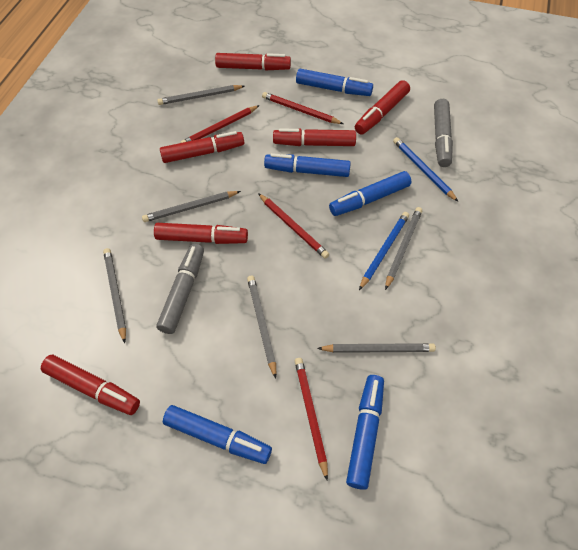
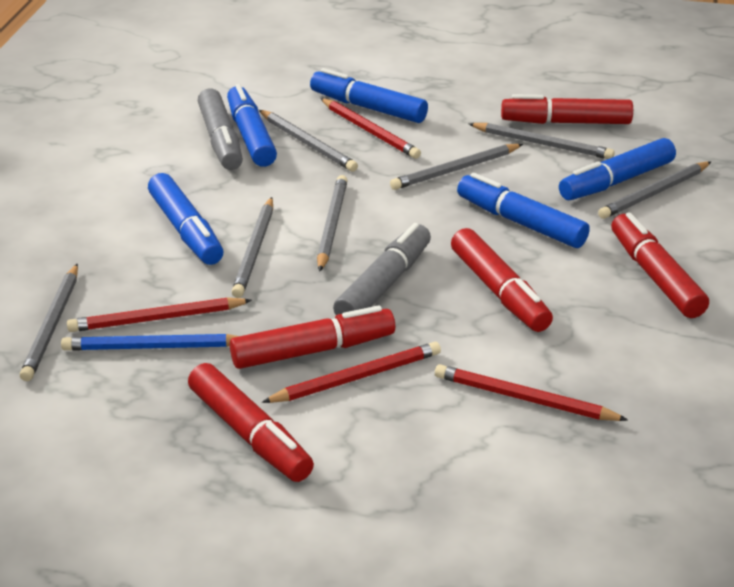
blue pencil: 2 -> 1
grey pencil: 6 -> 7
red marker: 6 -> 5

